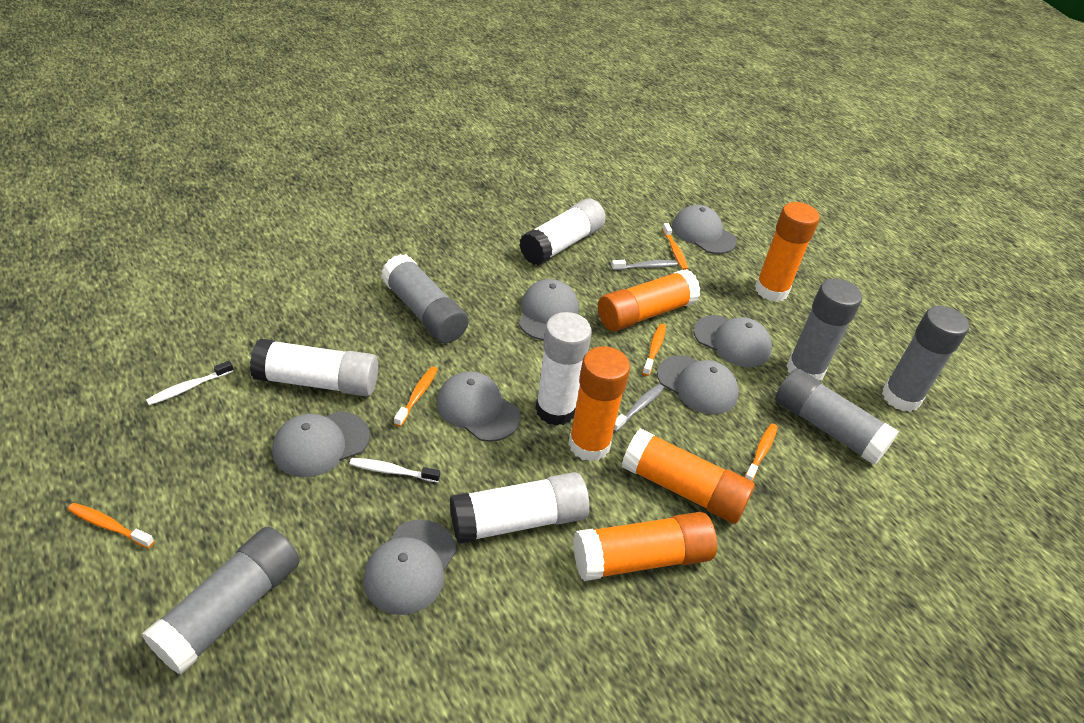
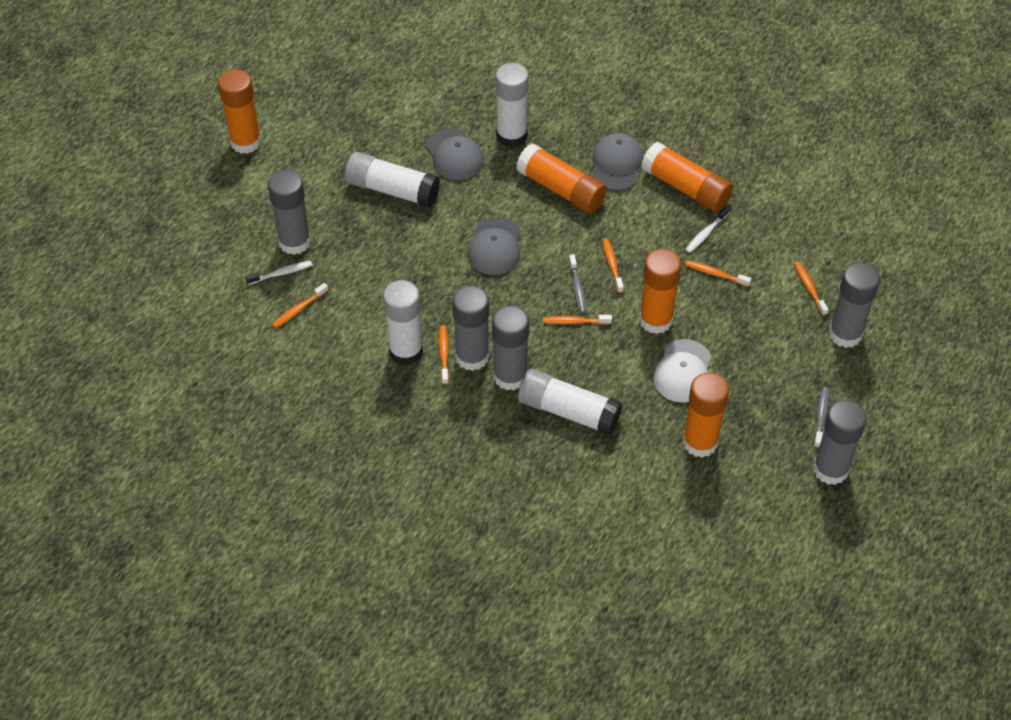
grey cap: 7 -> 3
orange toothbrush: 5 -> 6
white cap: 0 -> 1

